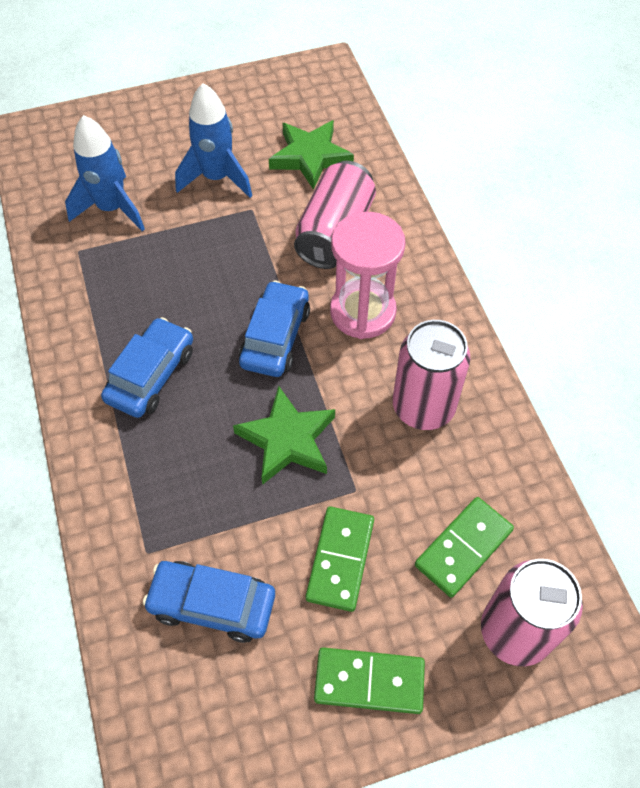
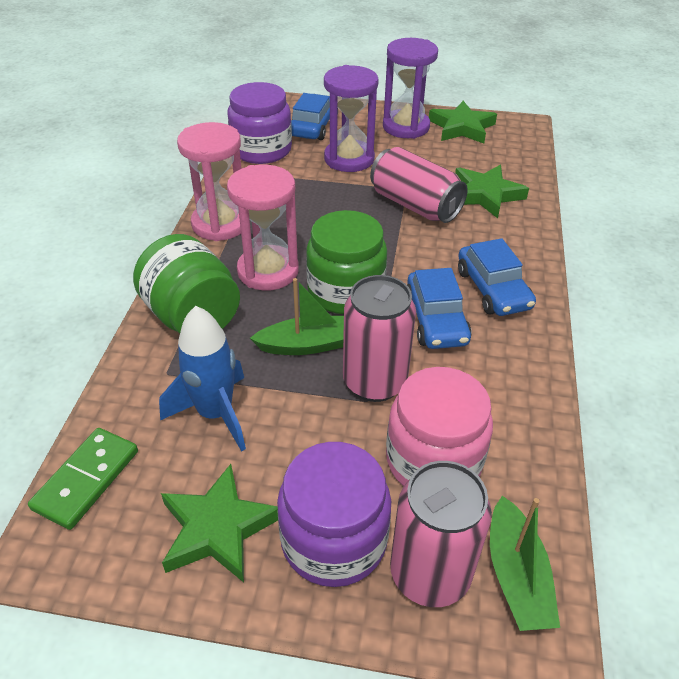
blue rocket: 2 -> 1
green boat: 0 -> 2
green domino: 3 -> 1
green jar: 0 -> 2
green star: 2 -> 3
pink hourglass: 1 -> 2
pink jar: 0 -> 1
purple hourglass: 0 -> 2
purple jar: 0 -> 2

